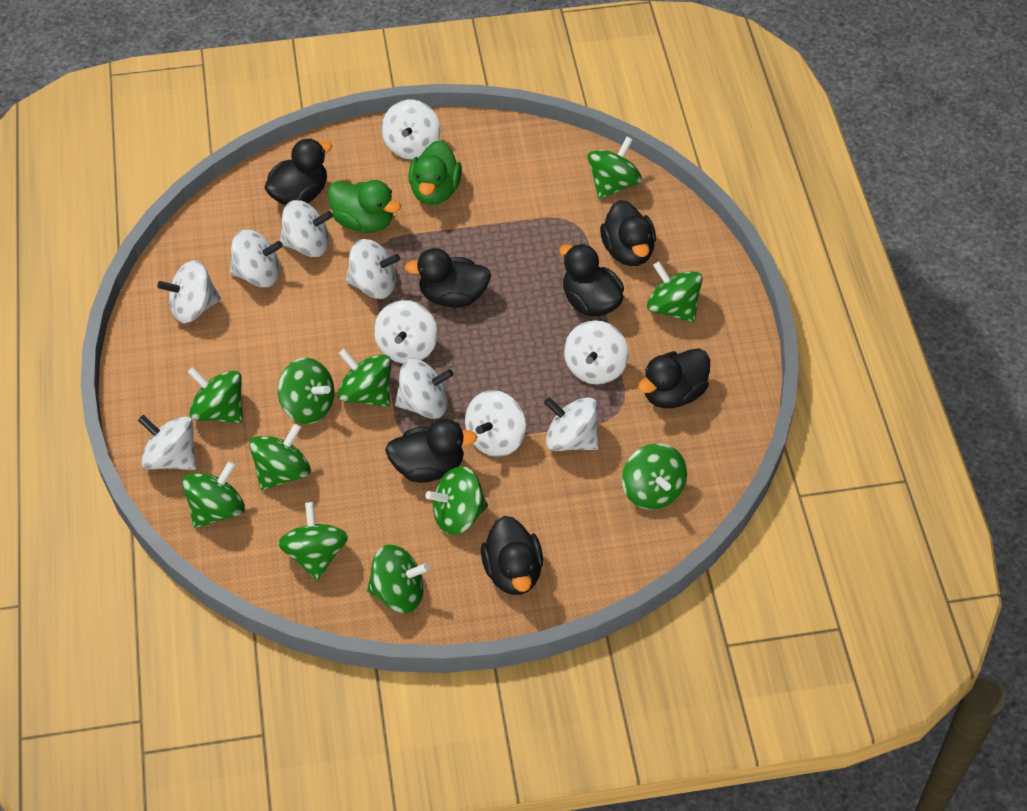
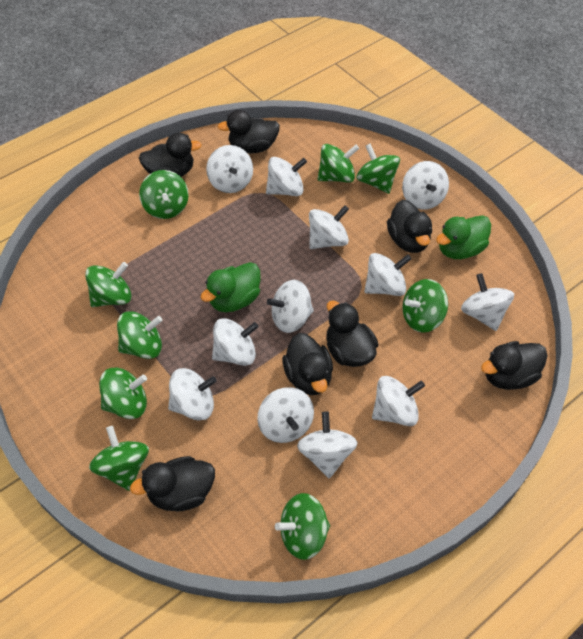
green spinning top: 11 -> 9
white spinning top: 11 -> 12

